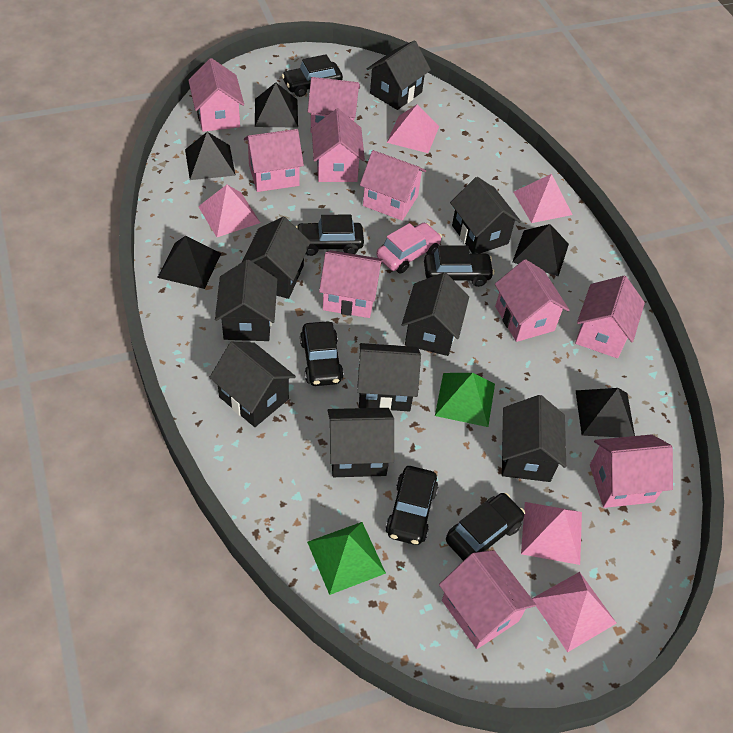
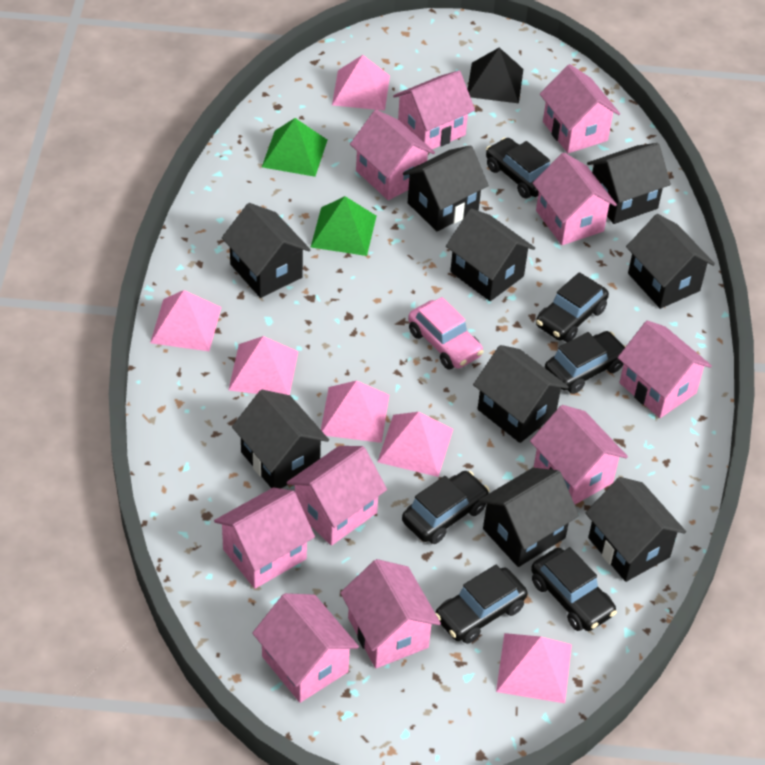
black pyramid: 5 -> 1
pink pyramid: 5 -> 6

